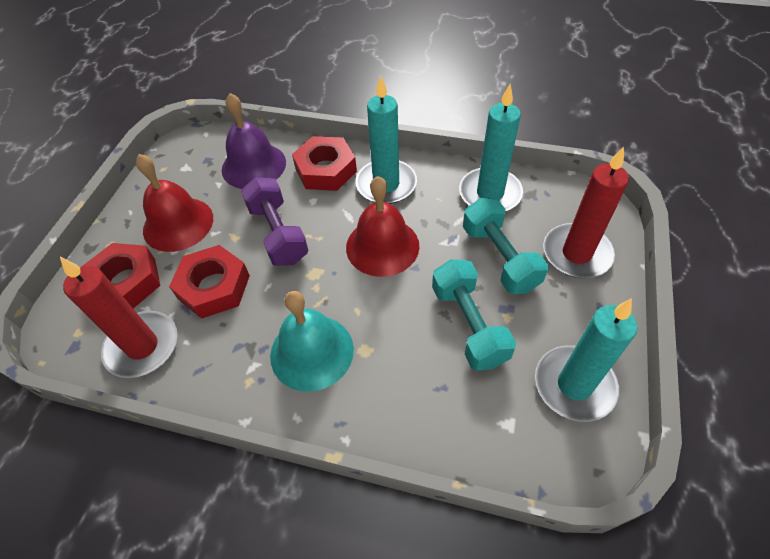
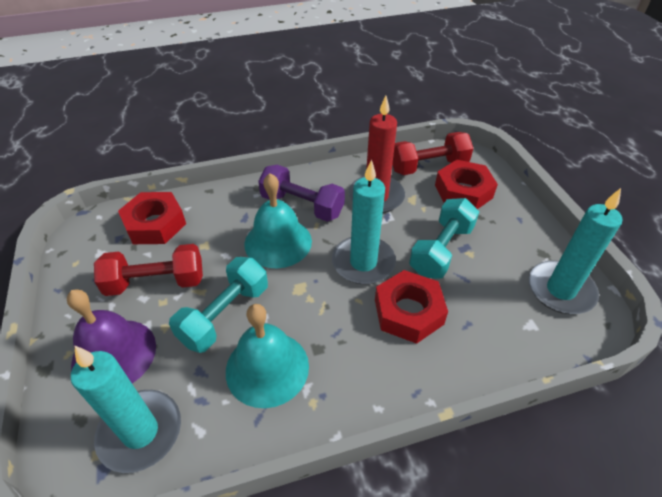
red bell: 2 -> 0
red candle: 2 -> 1
red dumbbell: 0 -> 2
turquoise bell: 1 -> 2

